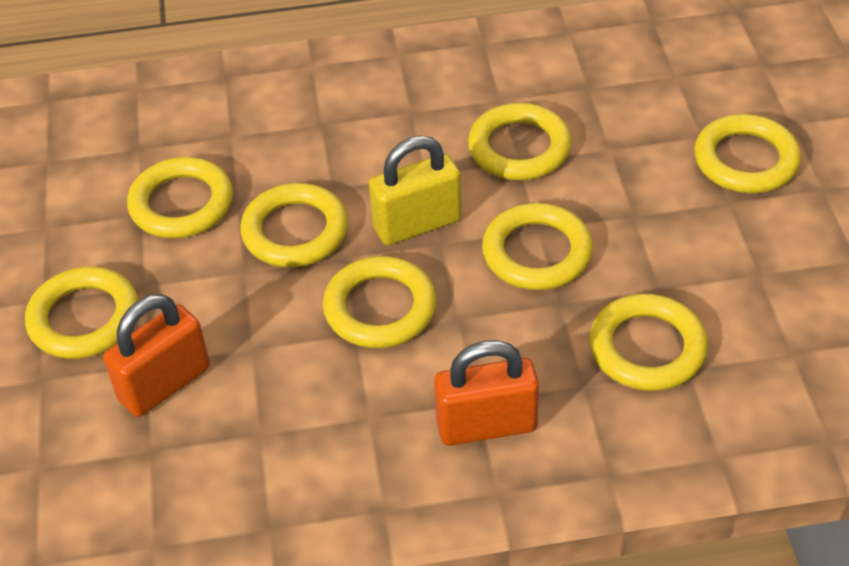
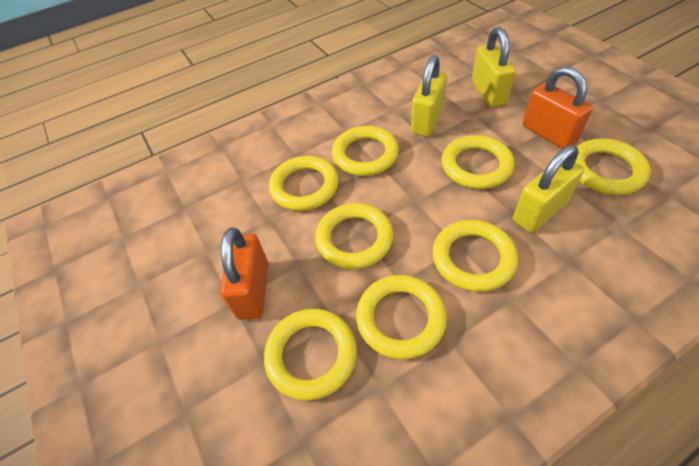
yellow padlock: 1 -> 3

